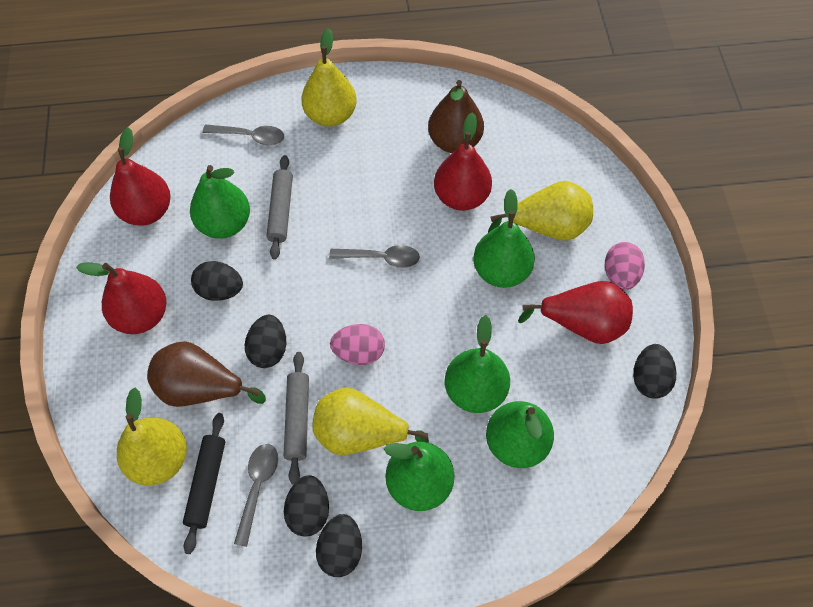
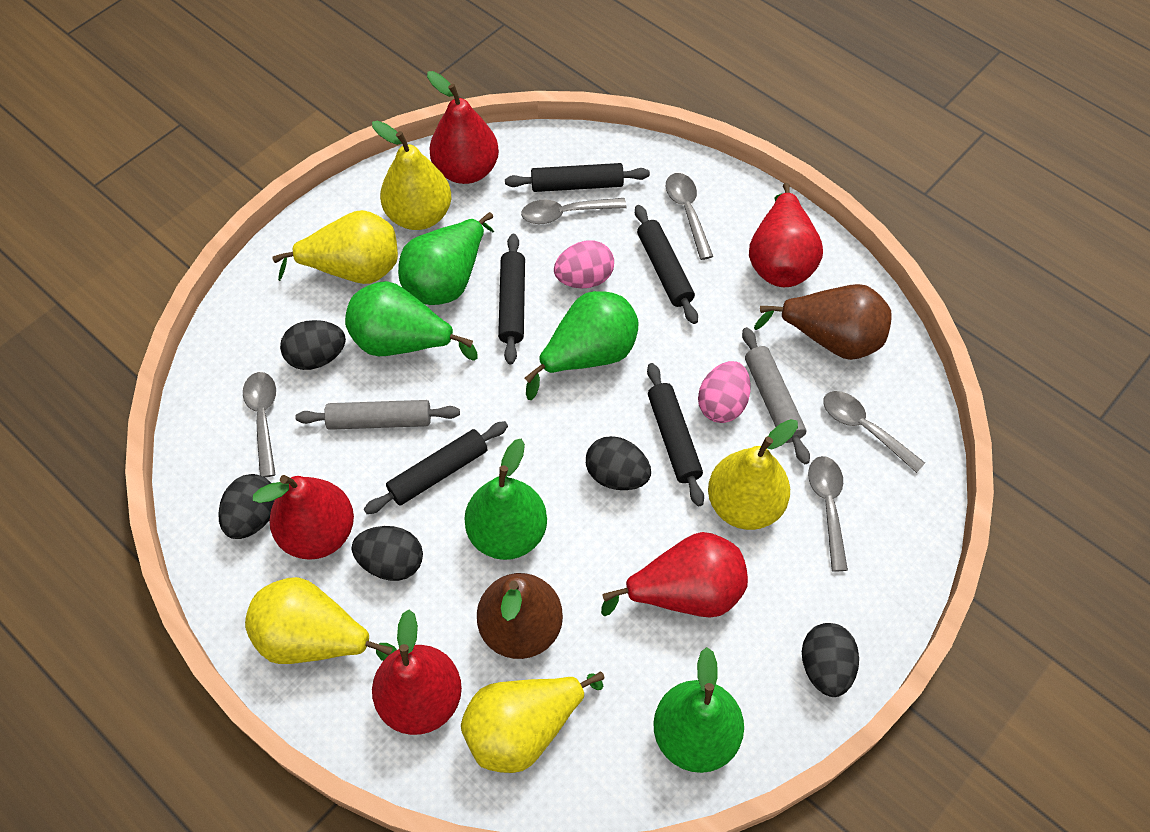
black rolling pin: 1 -> 5
grey spoon: 3 -> 5
red pear: 4 -> 5
yellow pear: 4 -> 5

